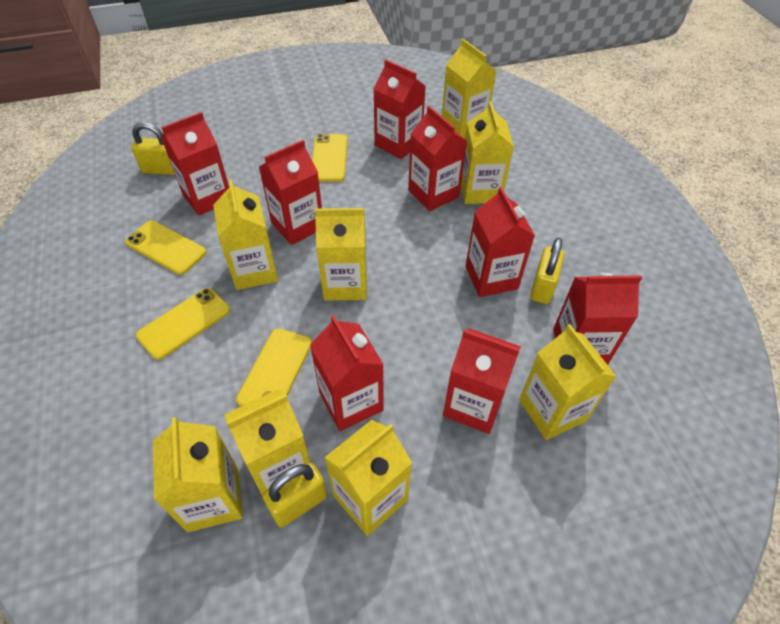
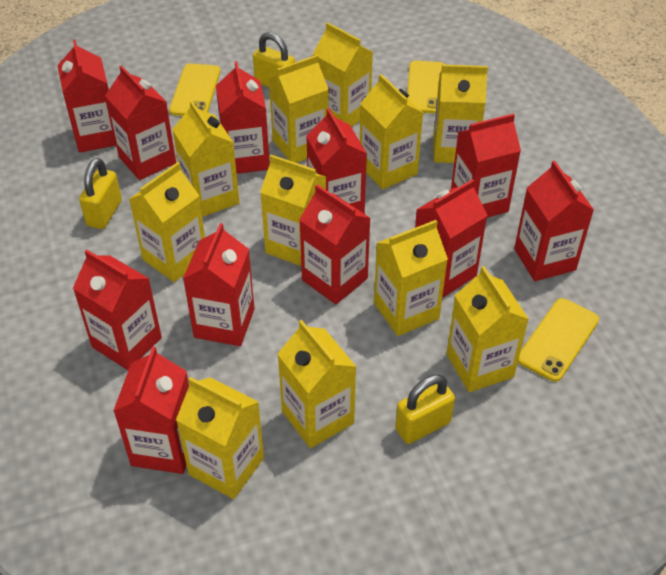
red carton: 8 -> 11
yellow carton: 8 -> 11
yellow phone: 4 -> 3

